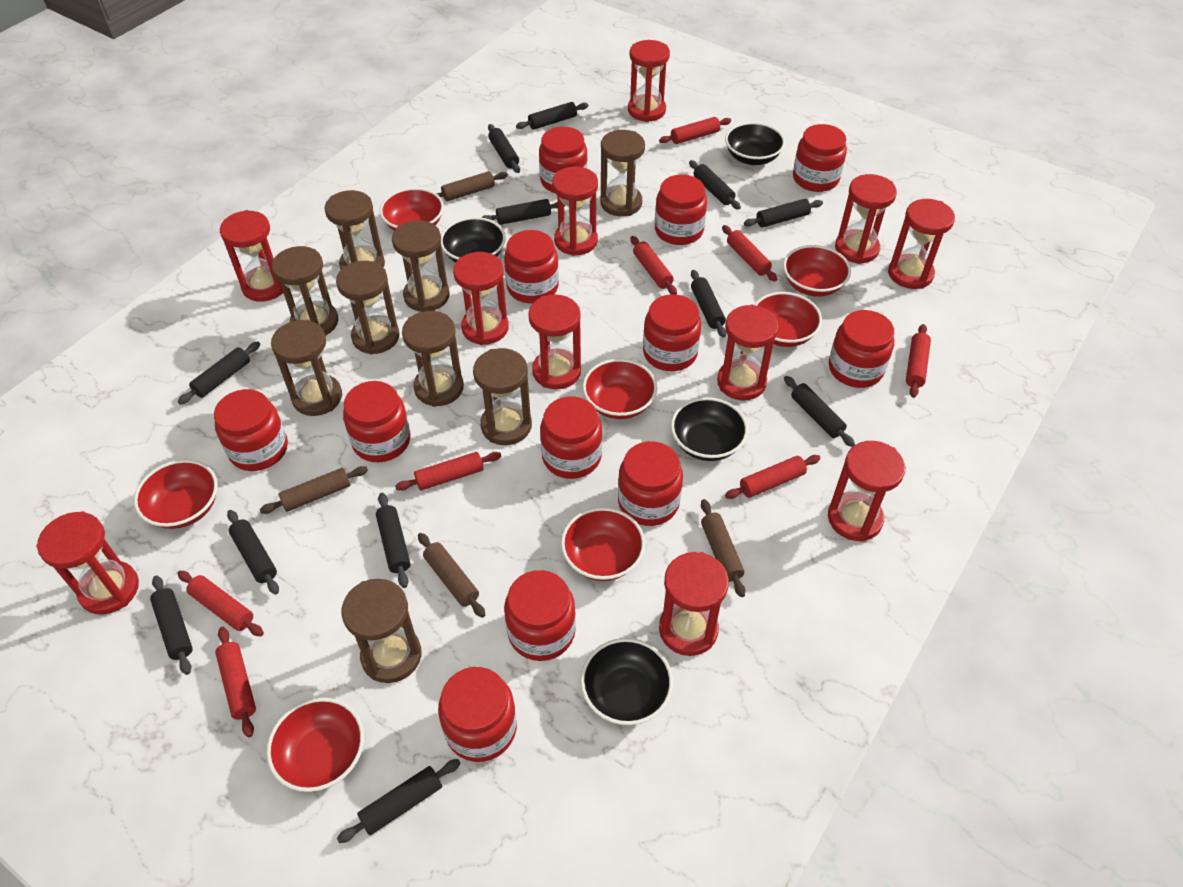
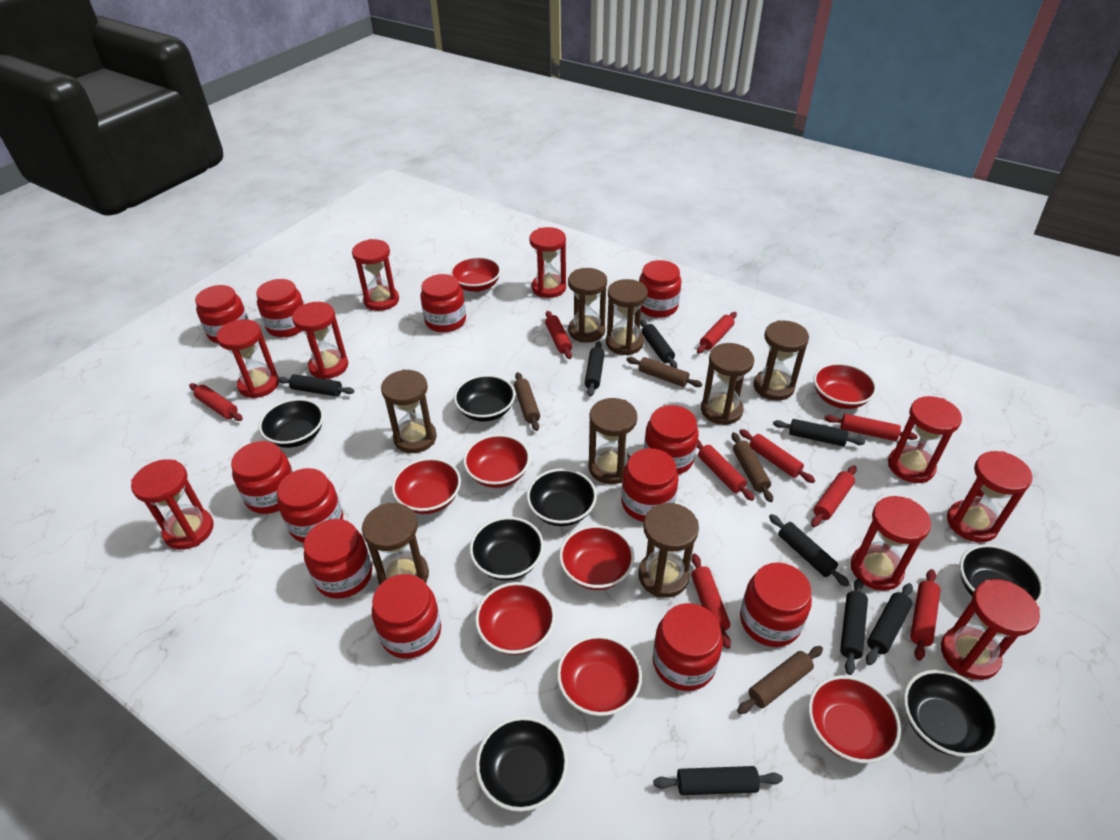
black bowl: 4 -> 7
black rolling pin: 12 -> 8
brown hourglass: 9 -> 8
red bowl: 7 -> 8
red hourglass: 11 -> 9
red rolling pin: 8 -> 9

